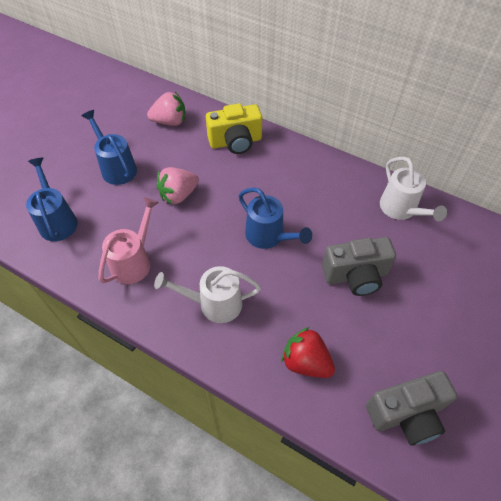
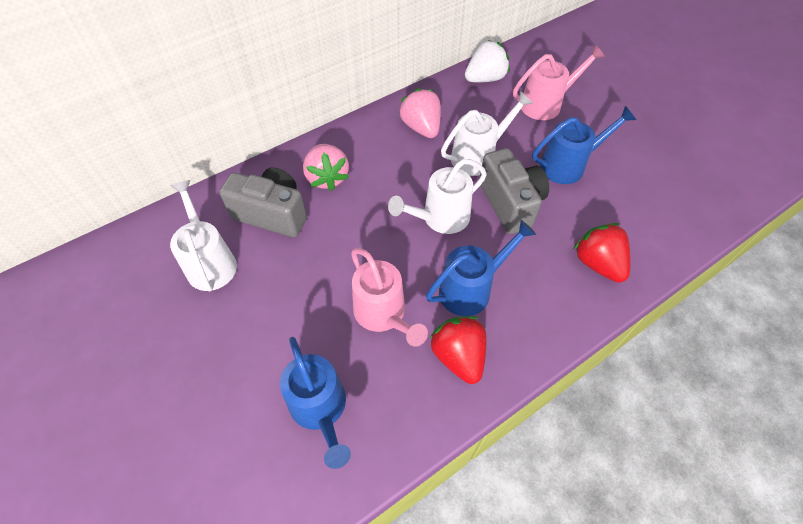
pink watering can: 1 -> 2
red strawberry: 1 -> 2
white strawberry: 0 -> 1
white watering can: 2 -> 3
yellow camera: 1 -> 0

